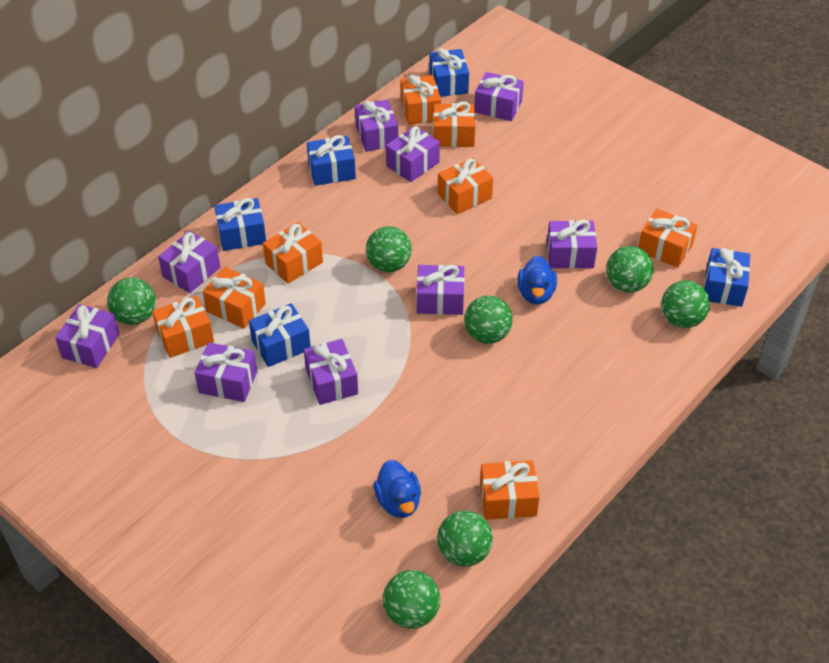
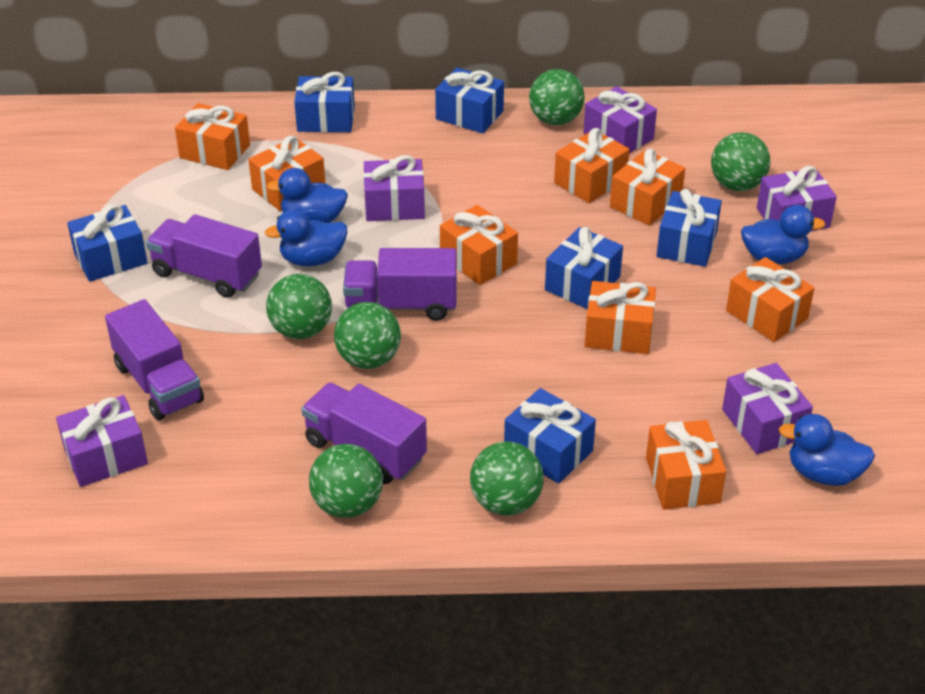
blue duck: 2 -> 4
blue gift: 5 -> 6
green ball: 7 -> 6
purple gift: 9 -> 5
purple truck: 0 -> 4

